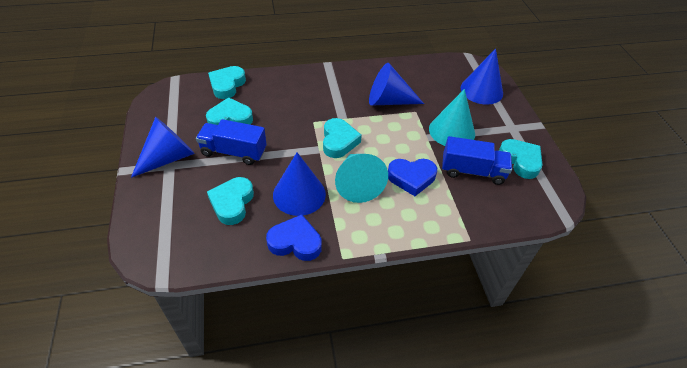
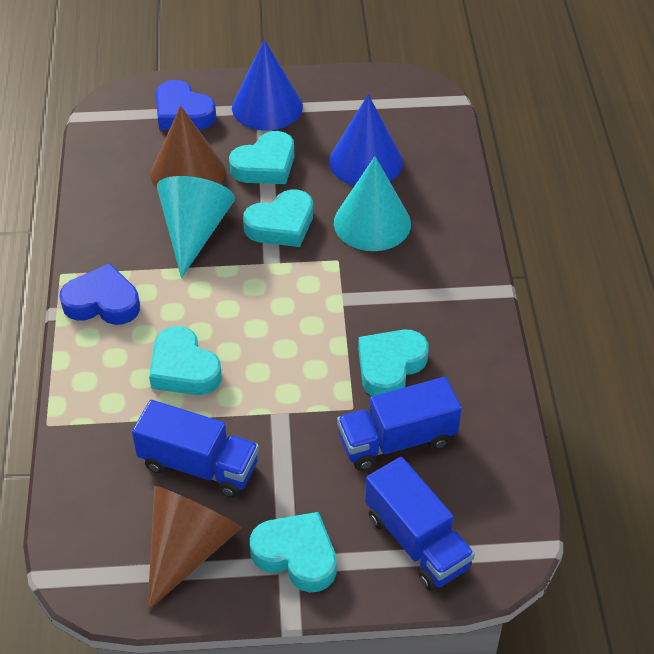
blue cone: 4 -> 2
blue truck: 2 -> 3
brown cone: 0 -> 2

